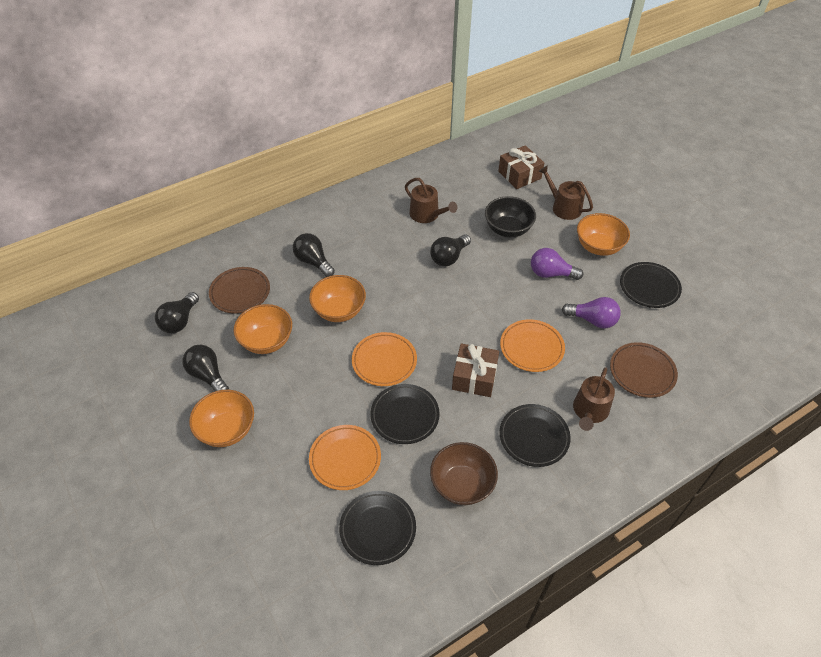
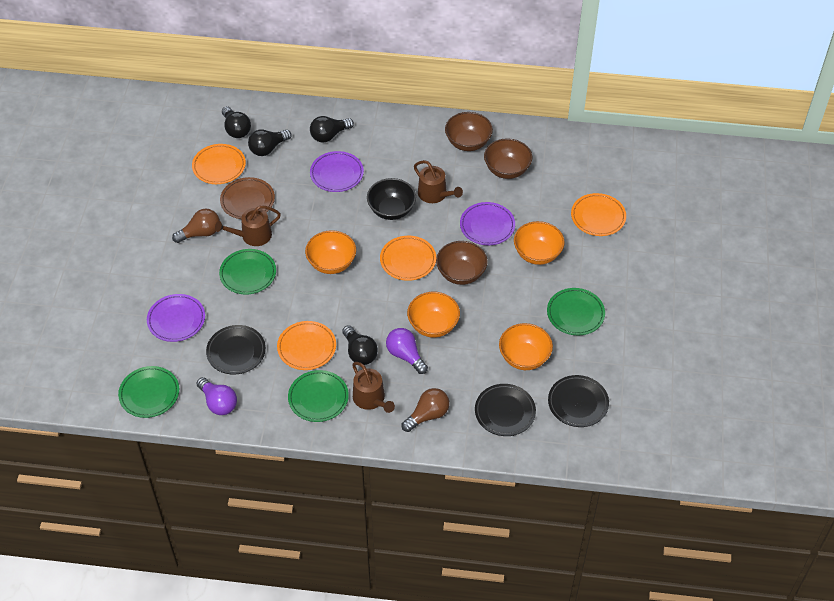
black plate: 4 -> 3
brown bowl: 1 -> 3
brown gift: 2 -> 0
brown light bulb: 0 -> 2
brown plate: 2 -> 1
green plate: 0 -> 4
orange plate: 3 -> 4
purple plate: 0 -> 3

